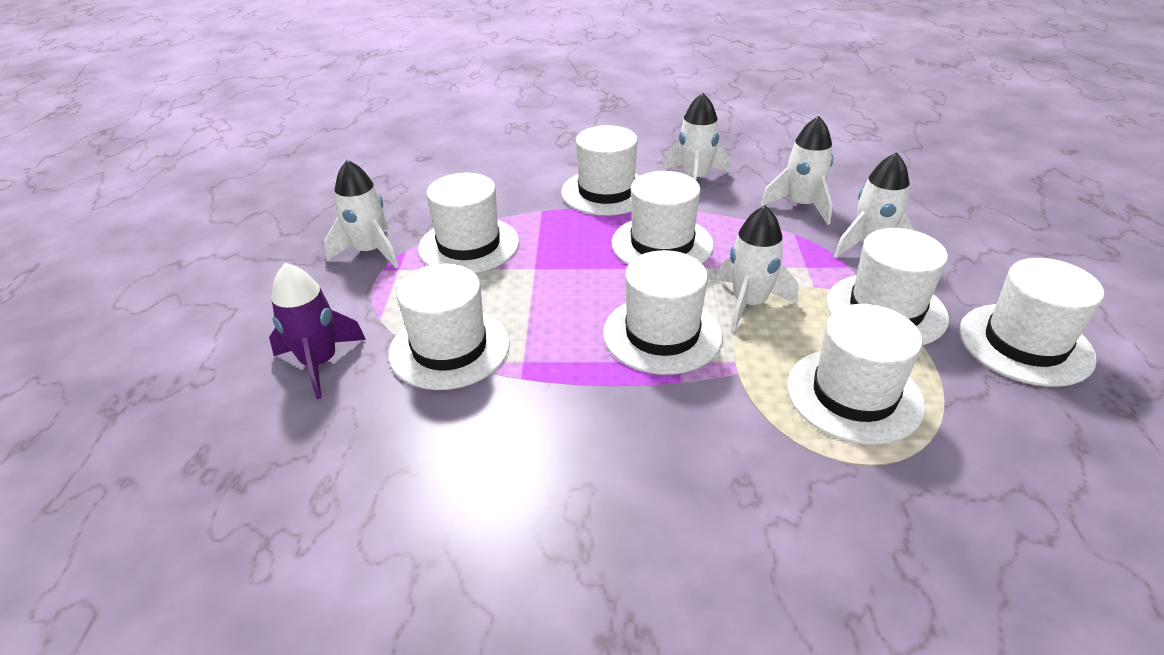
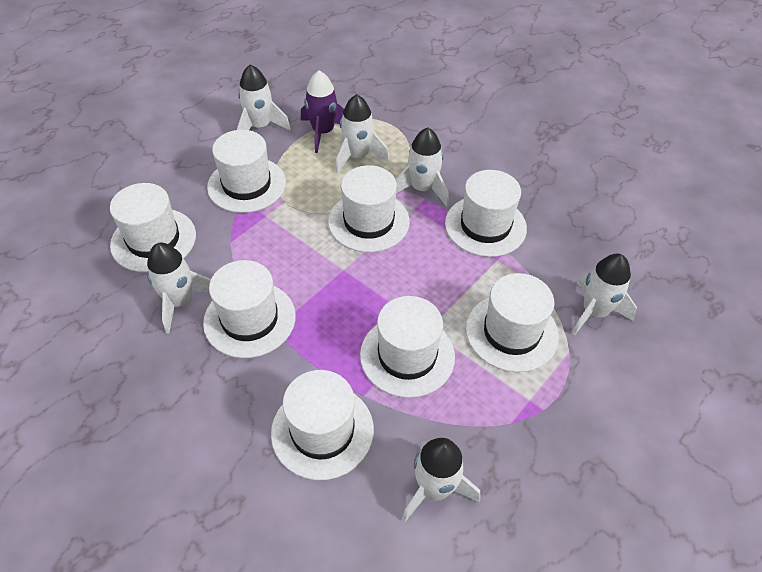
white rocket: 5 -> 6

